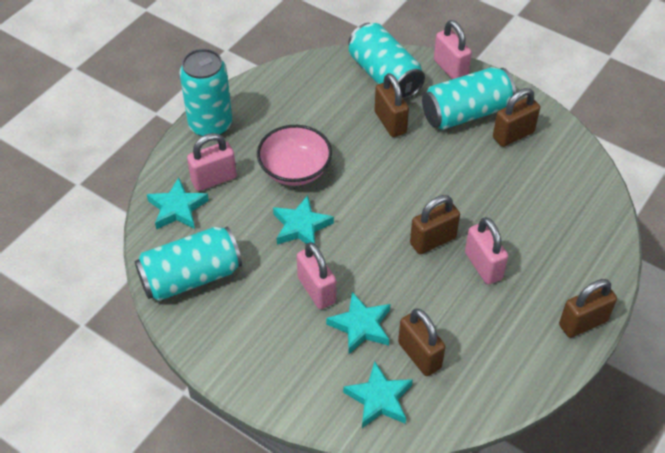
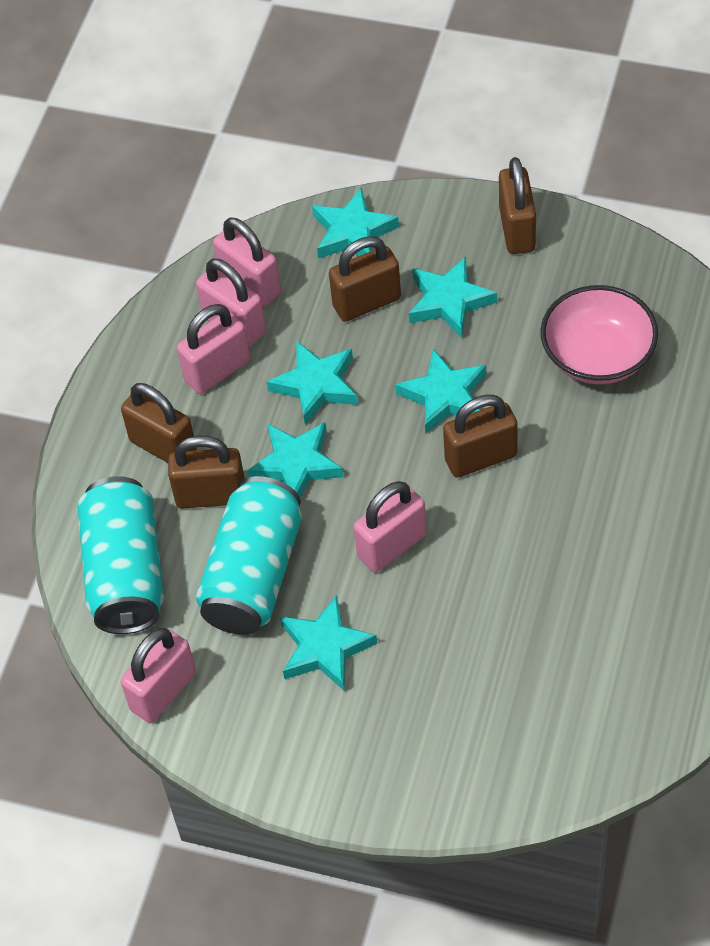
pink padlock: 4 -> 5
turquoise can: 4 -> 2
turquoise star: 4 -> 6

